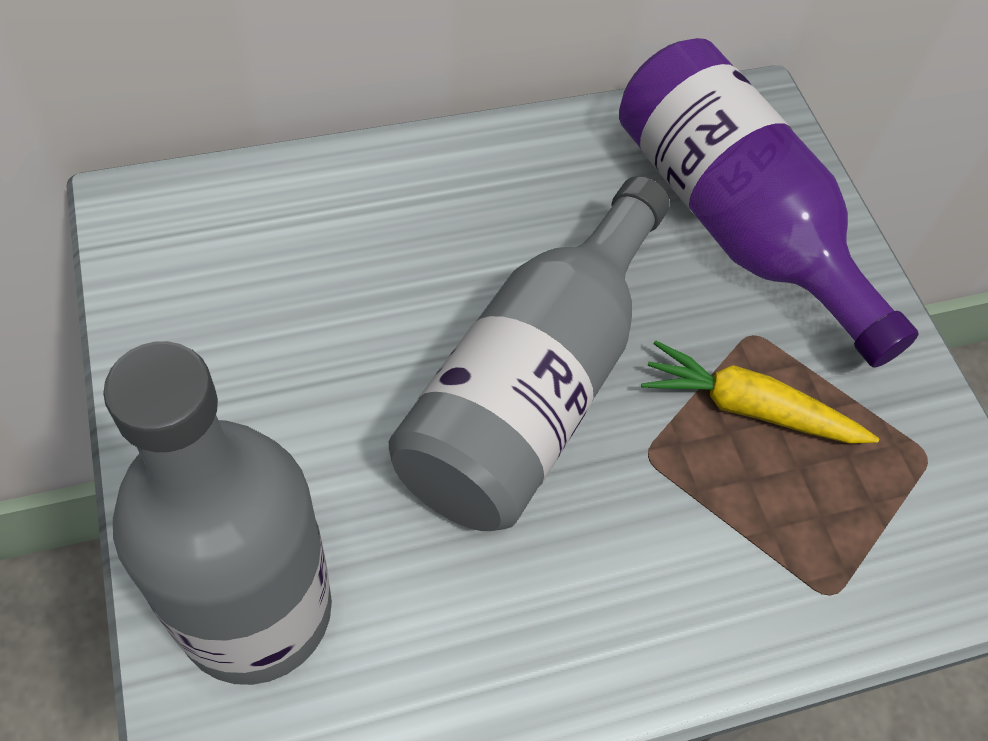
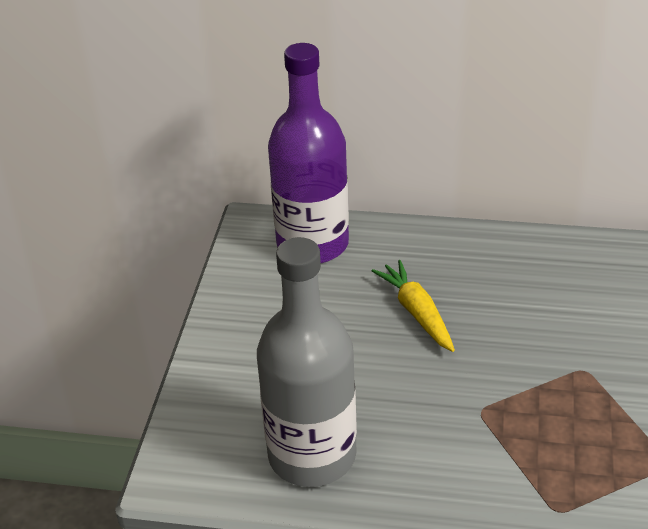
grey bottle: 2 -> 1

